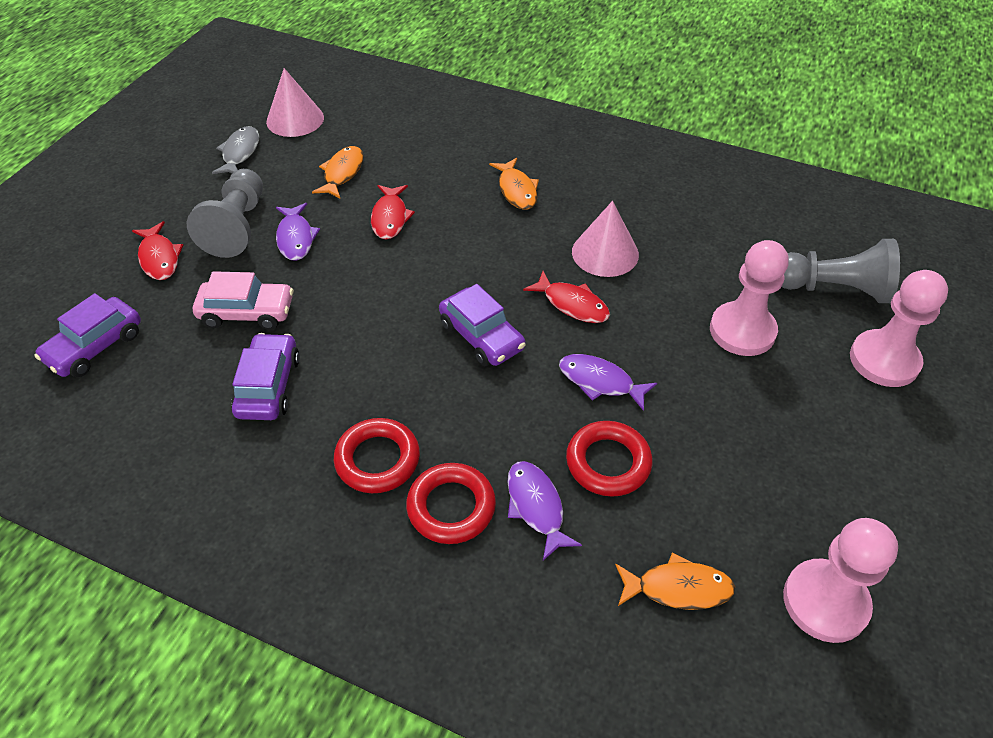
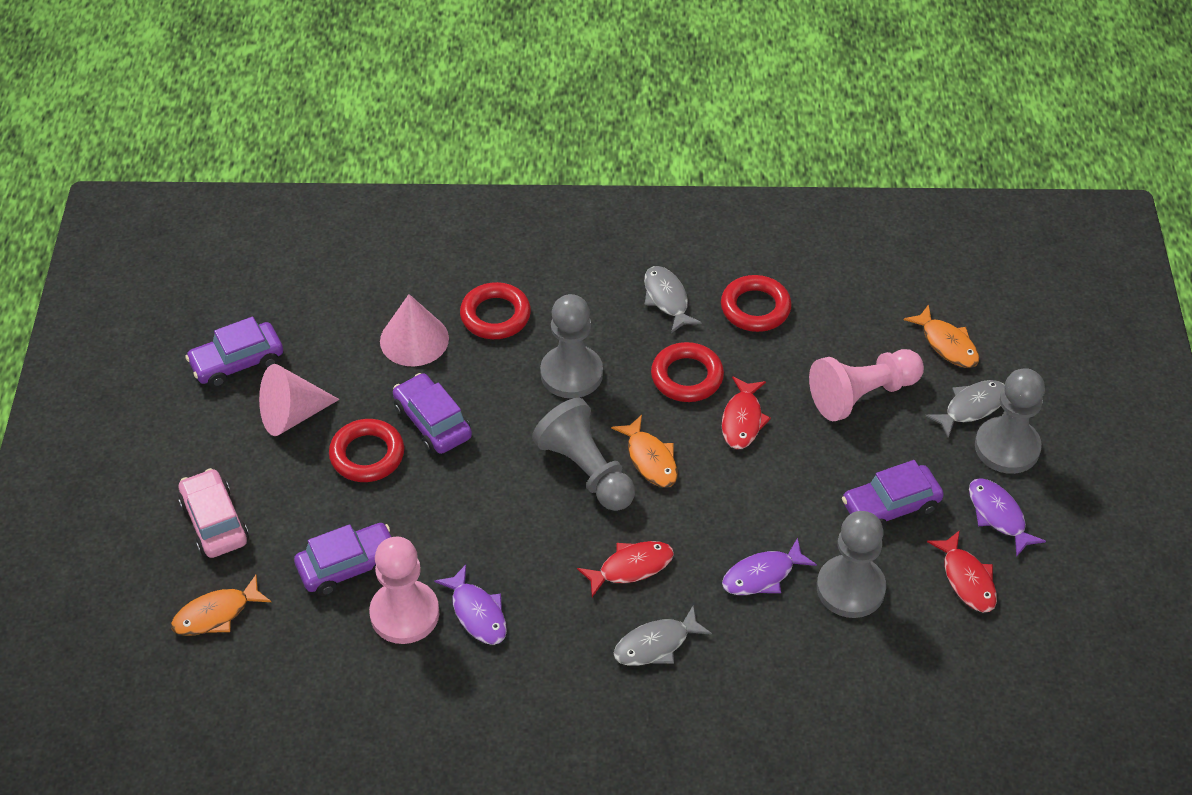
grey fish: 1 -> 3
grey pawn: 2 -> 4
pink pawn: 3 -> 2
purple car: 3 -> 4
red ring: 3 -> 4

